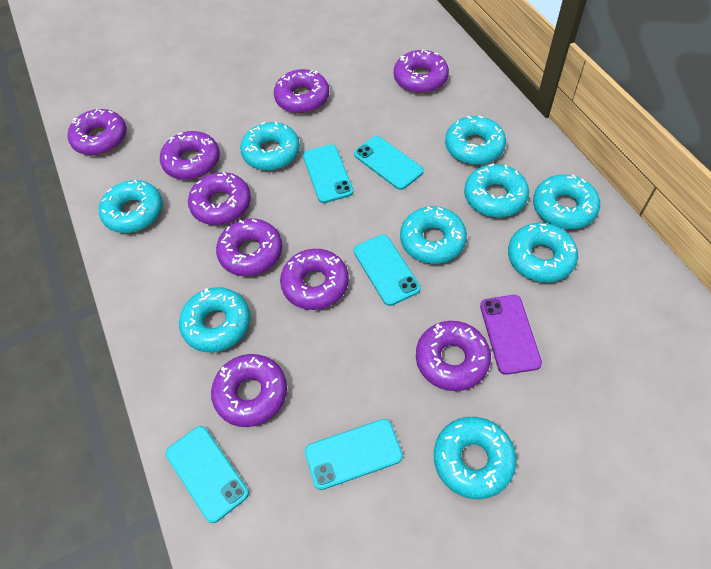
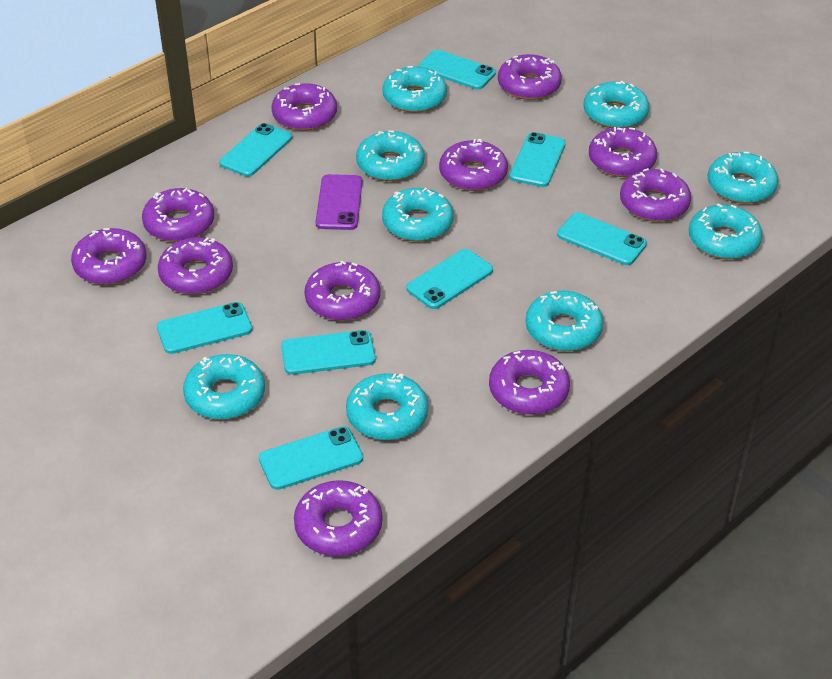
purple donut: 9 -> 11
turquoise phone: 5 -> 8

